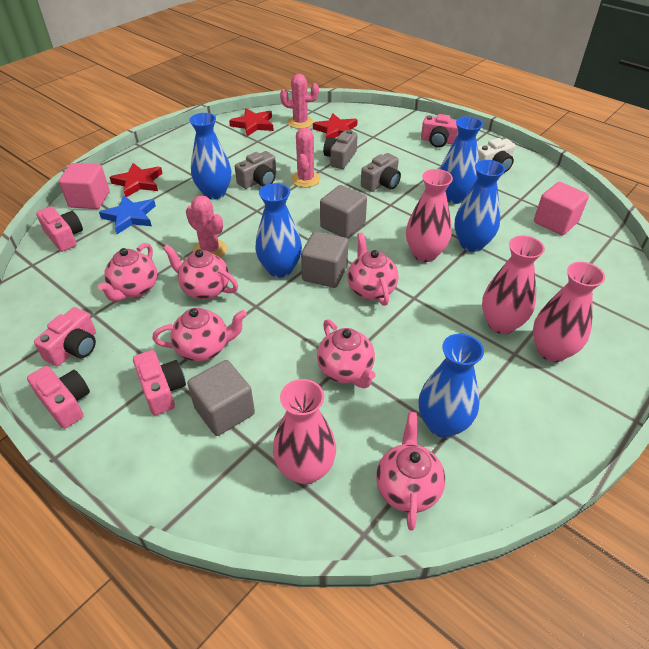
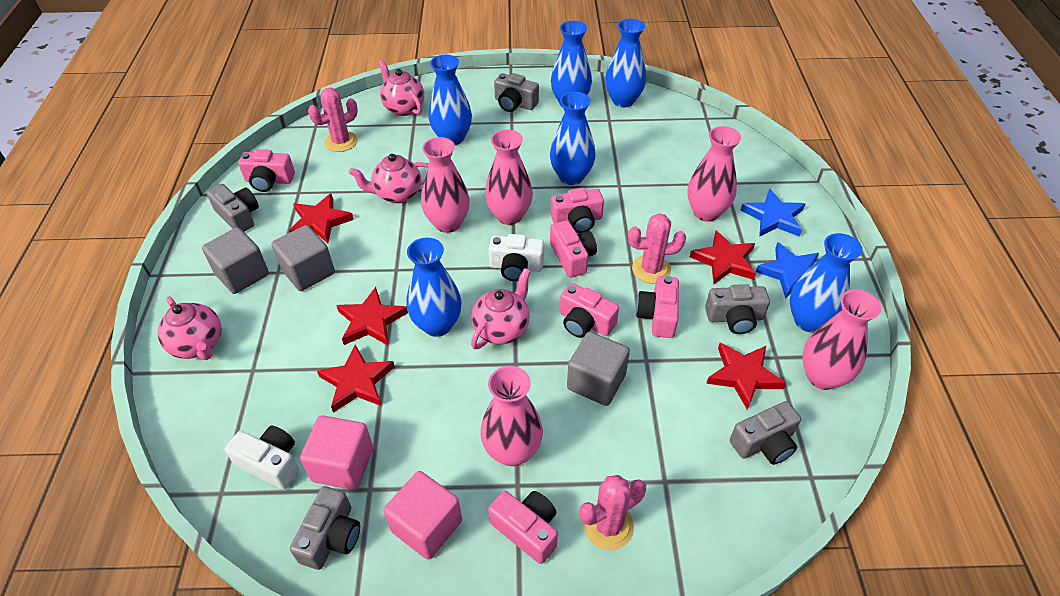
blue star: 1 -> 2
blue vase: 5 -> 6
grey camera: 3 -> 5
pink camera: 5 -> 6
pink teapot: 6 -> 4
pink vase: 4 -> 5
red star: 3 -> 5
white camera: 1 -> 2

